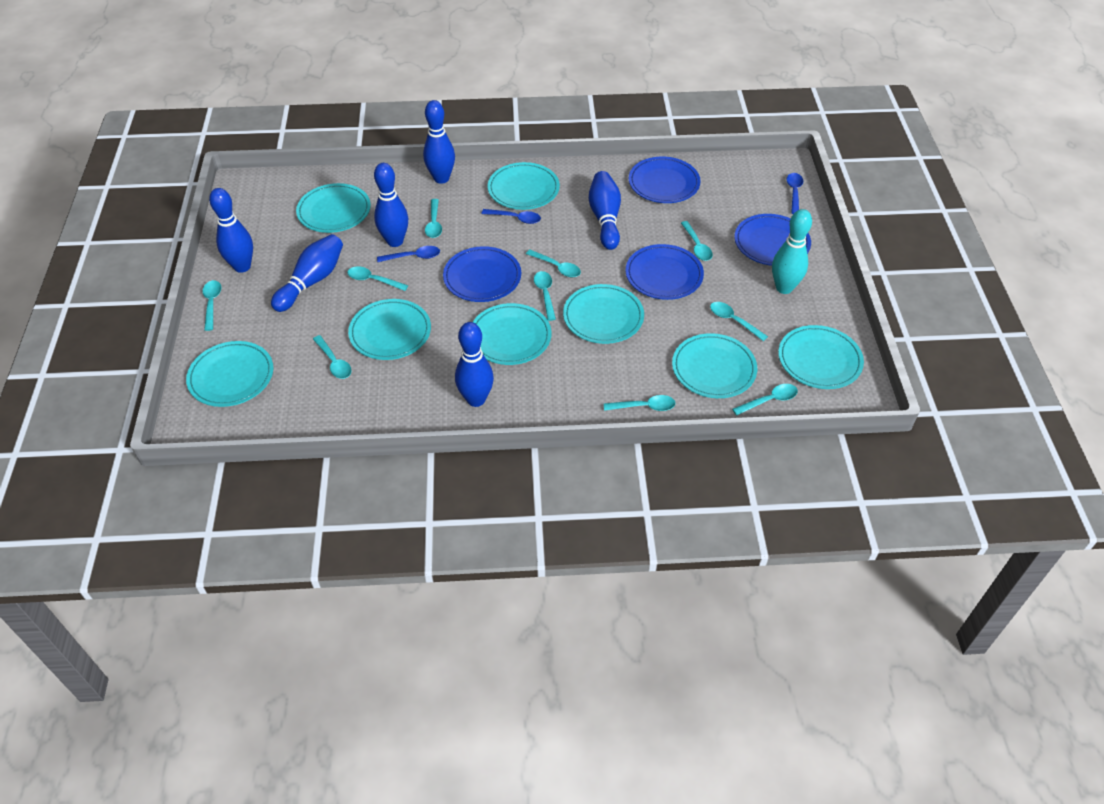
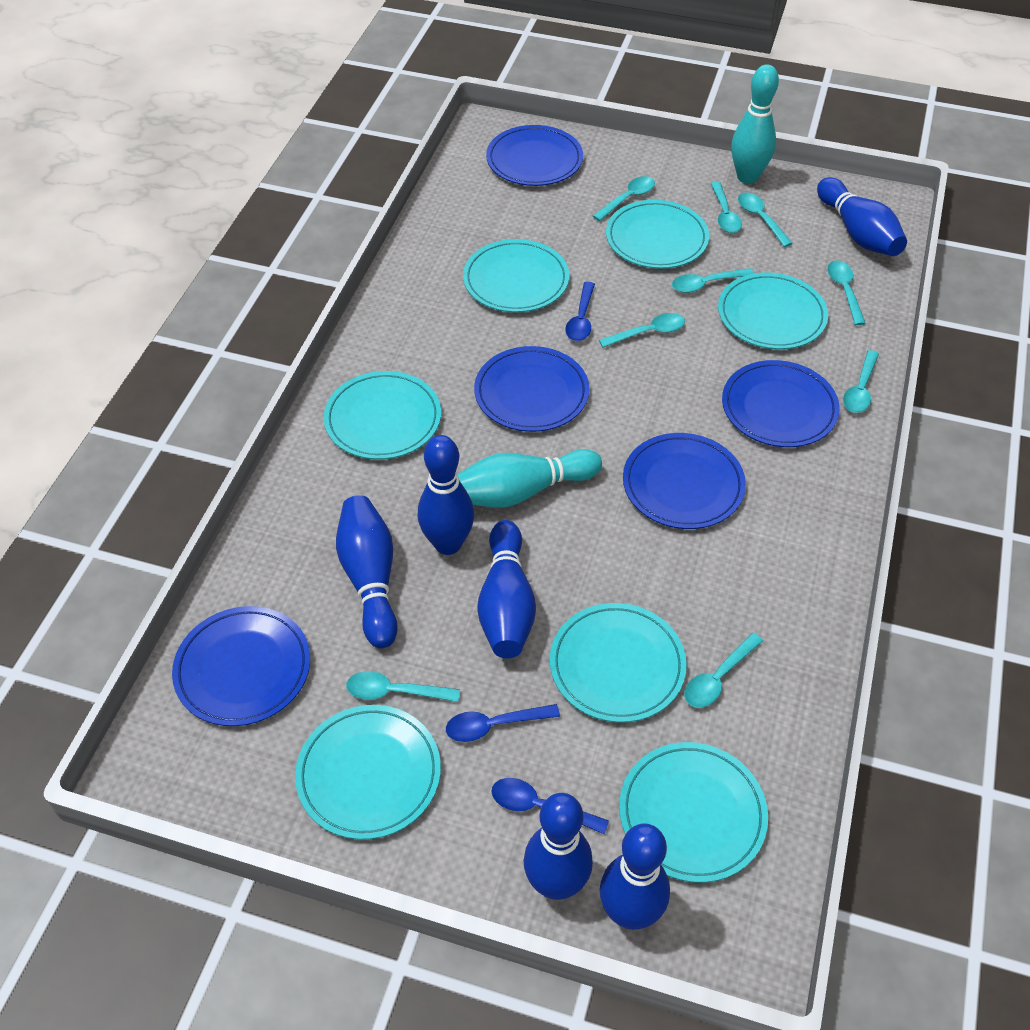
blue plate: 4 -> 5
turquoise bowling pin: 1 -> 2
turquoise plate: 8 -> 7
turquoise spoon: 10 -> 9

